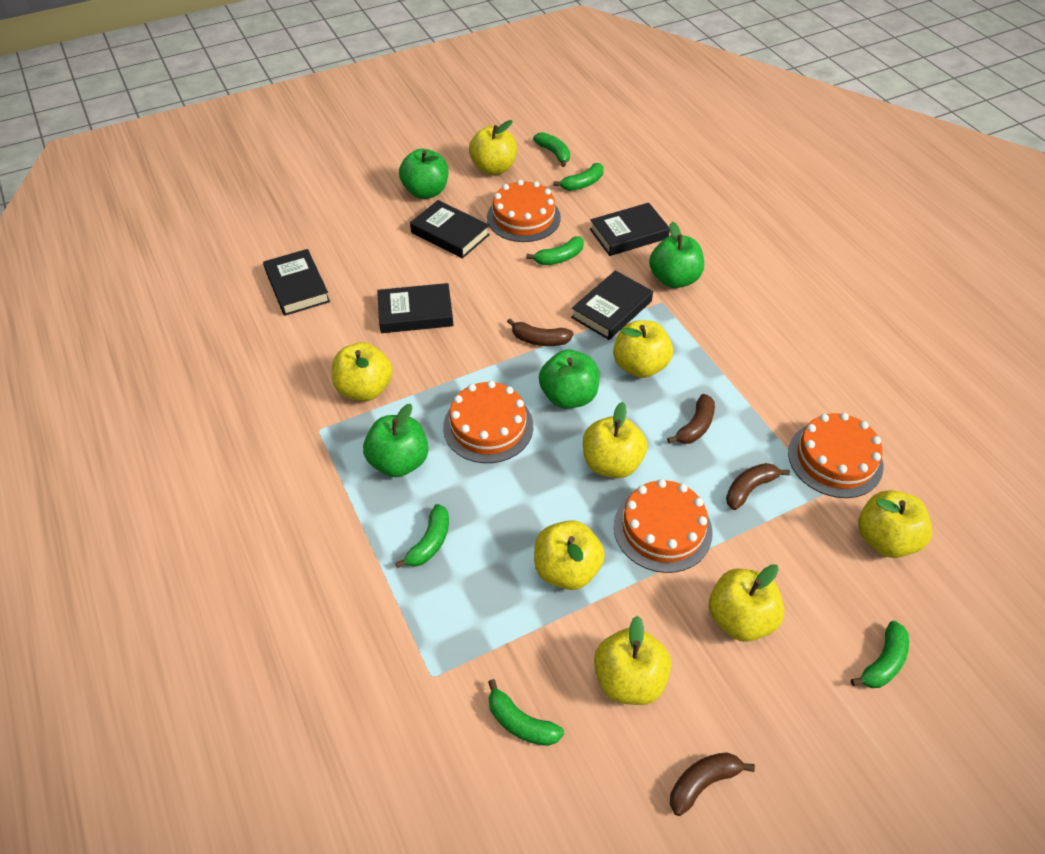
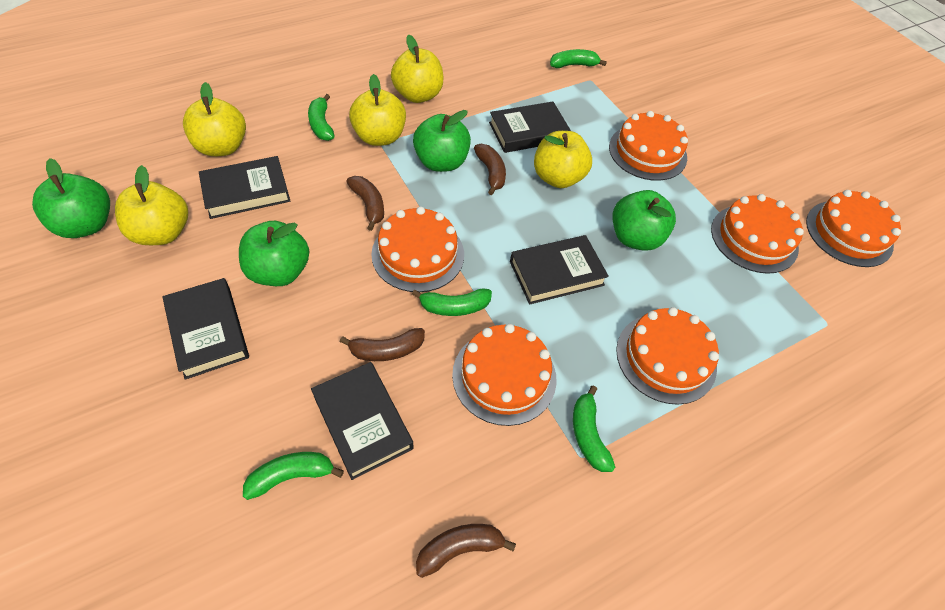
green banana: 6 -> 5
orange cake: 4 -> 6
yellow apple: 8 -> 5

